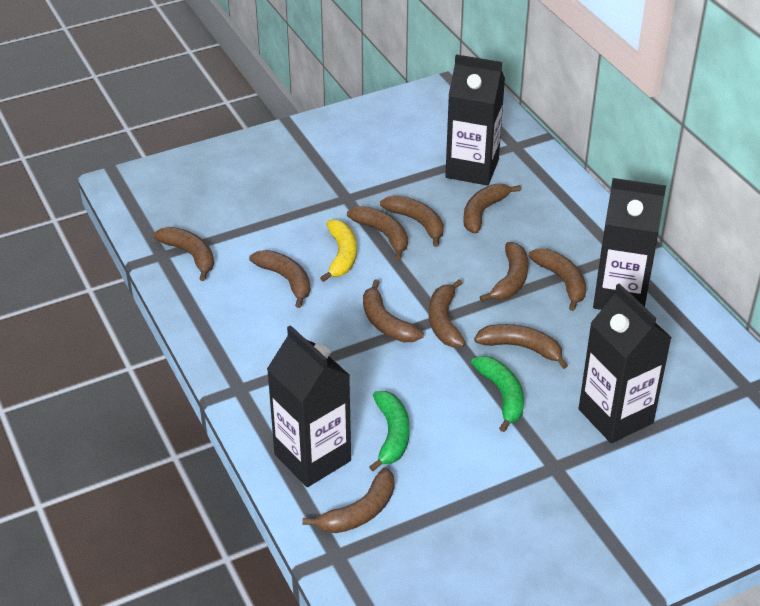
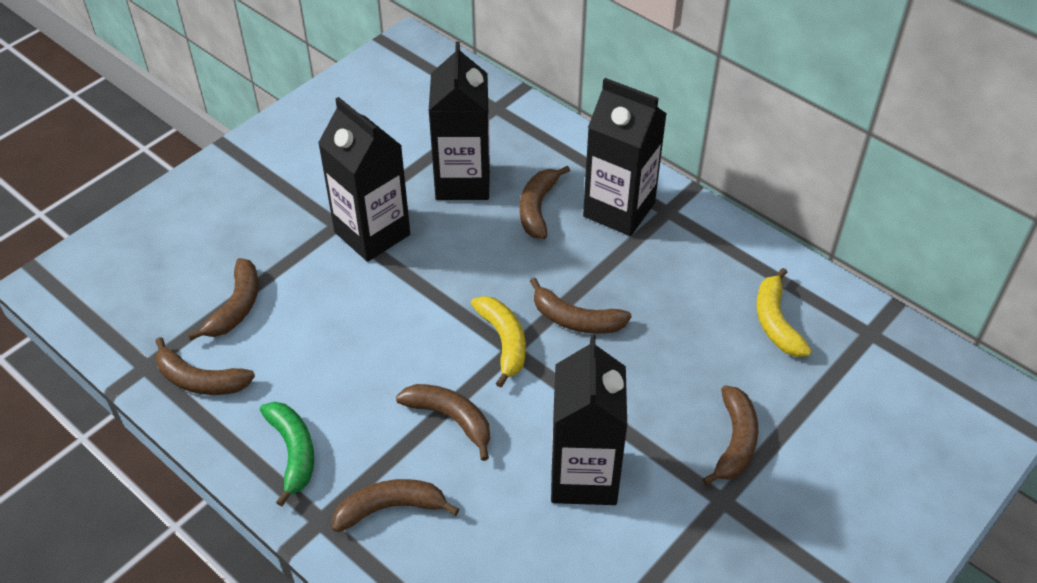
brown banana: 11 -> 7
green banana: 2 -> 1
yellow banana: 1 -> 2

